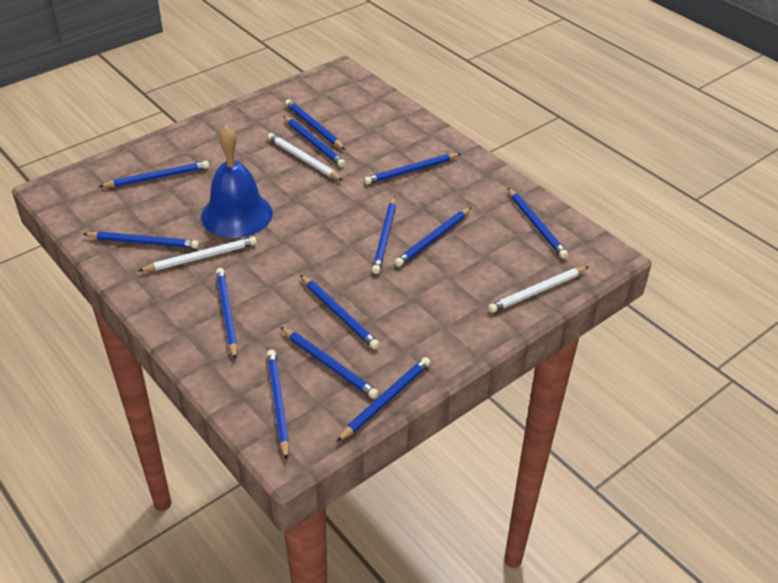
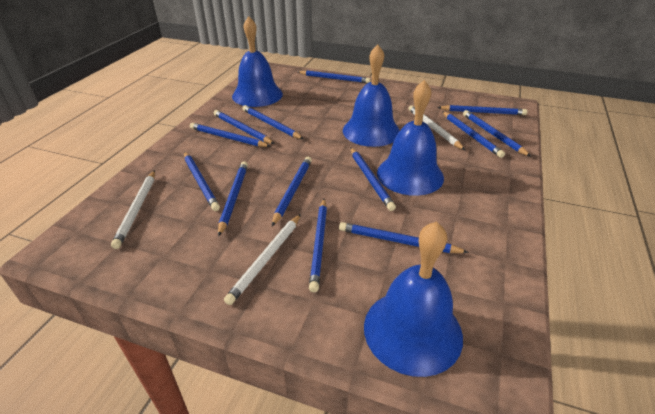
blue bell: 1 -> 4

